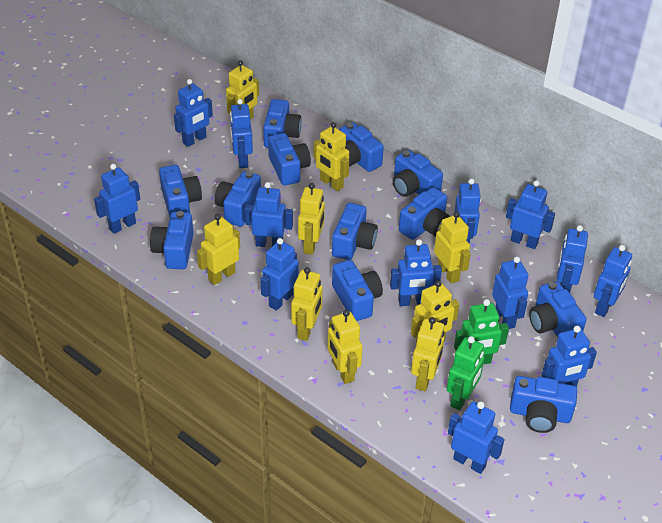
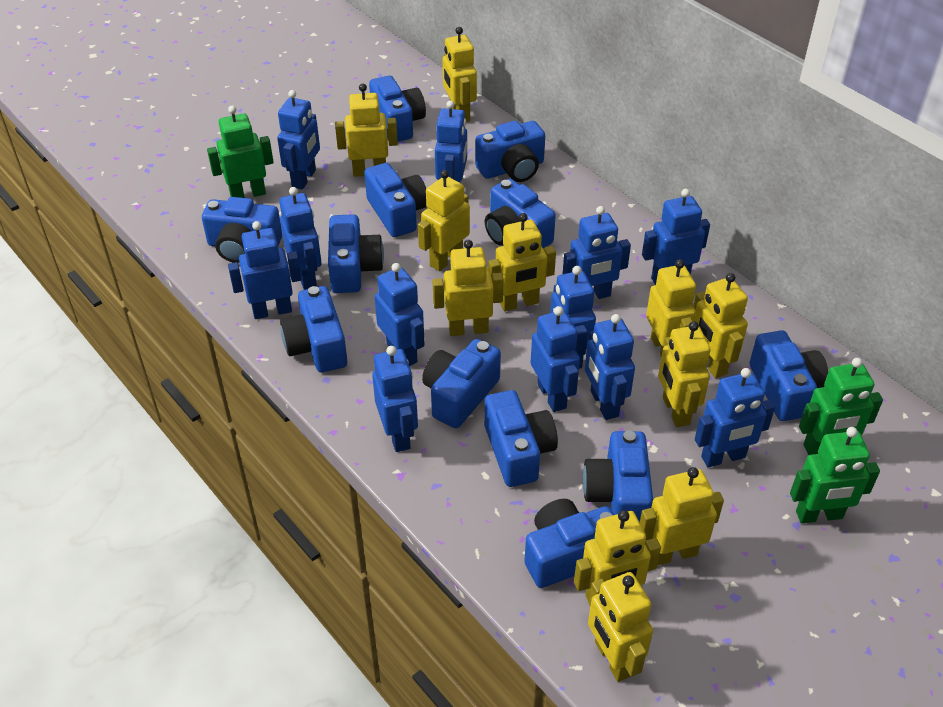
blue robot: 13 -> 12
green robot: 2 -> 3
yellow robot: 9 -> 11

